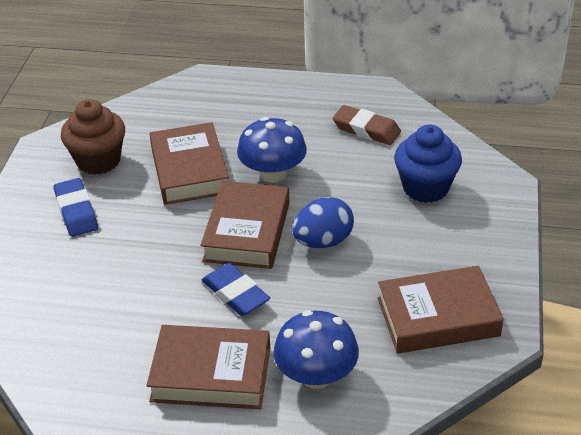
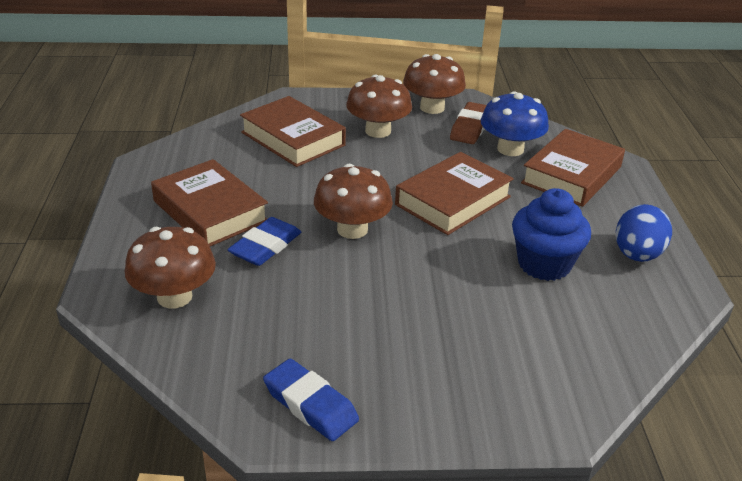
blue mushroom: 2 -> 1
brown cupcake: 1 -> 0
brown mushroom: 0 -> 4

